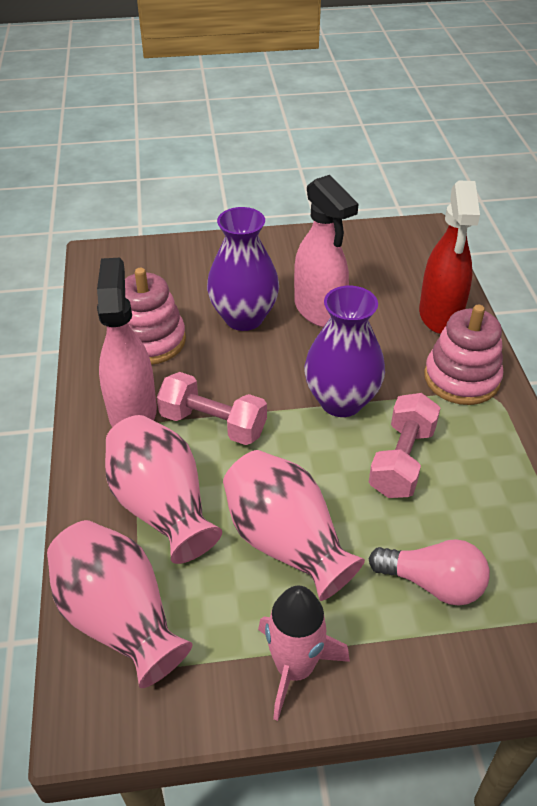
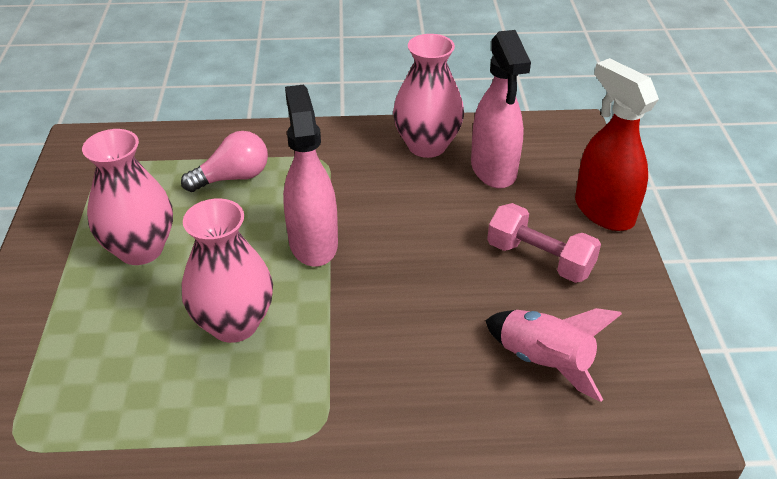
pink dumbbell: 2 -> 1
pink stacking toy: 2 -> 0
purple vase: 2 -> 0

